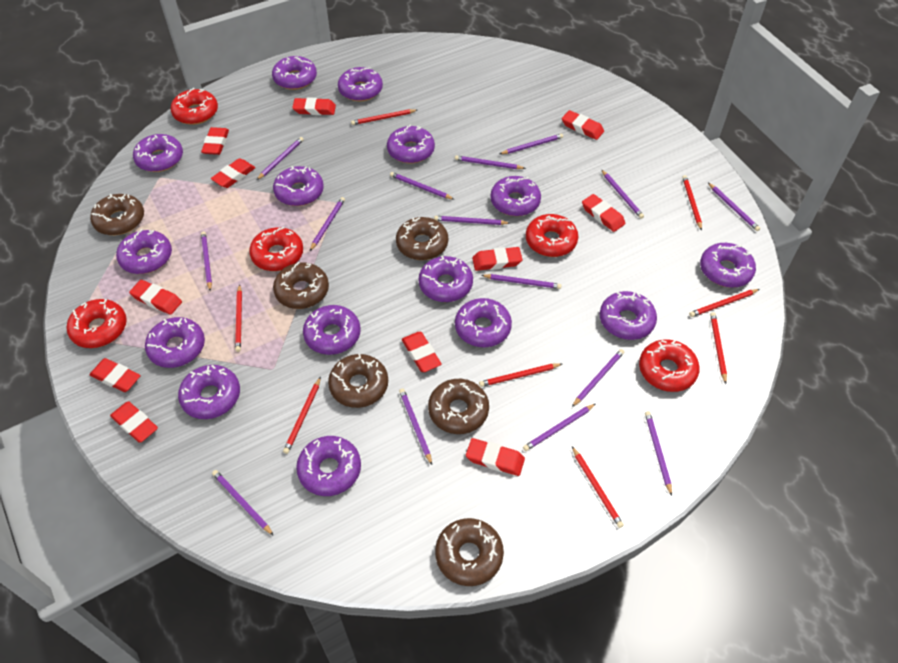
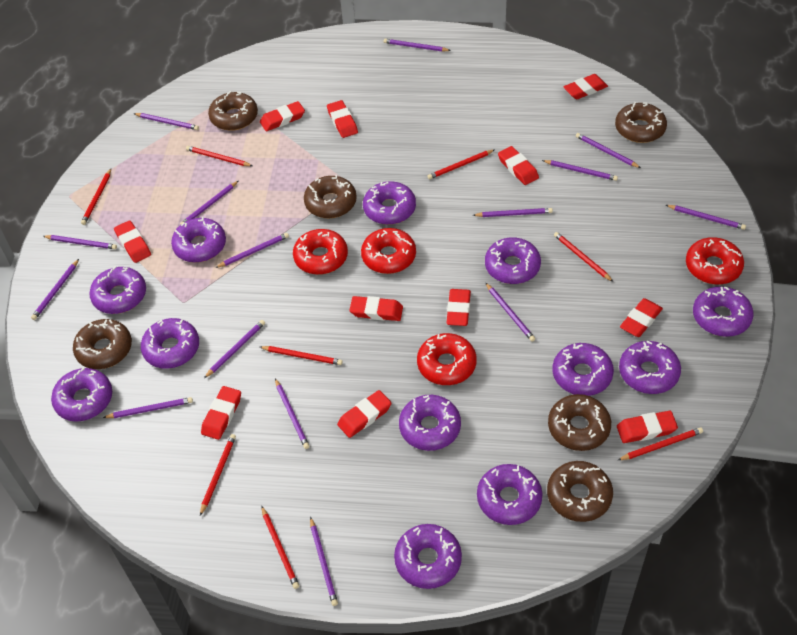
purple donut: 15 -> 12
red donut: 5 -> 4

